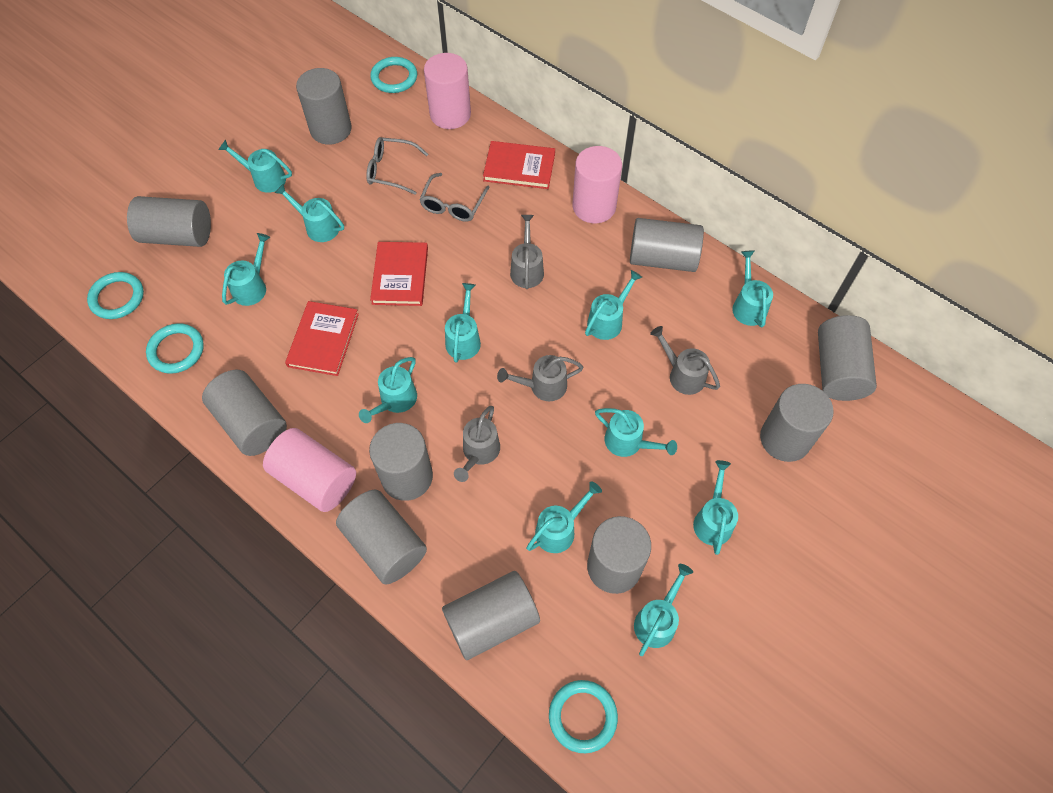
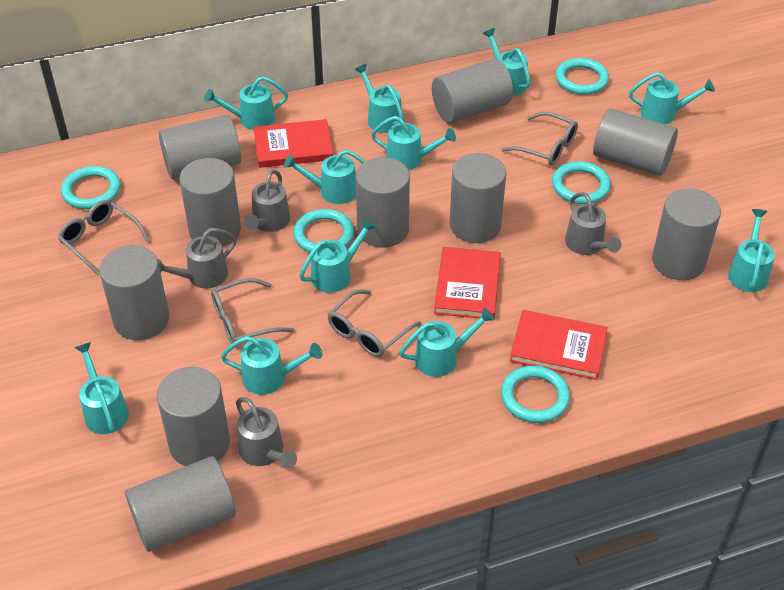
grey glasses: 2 -> 4
pink cylinder: 3 -> 0
turquoise ring: 4 -> 5

